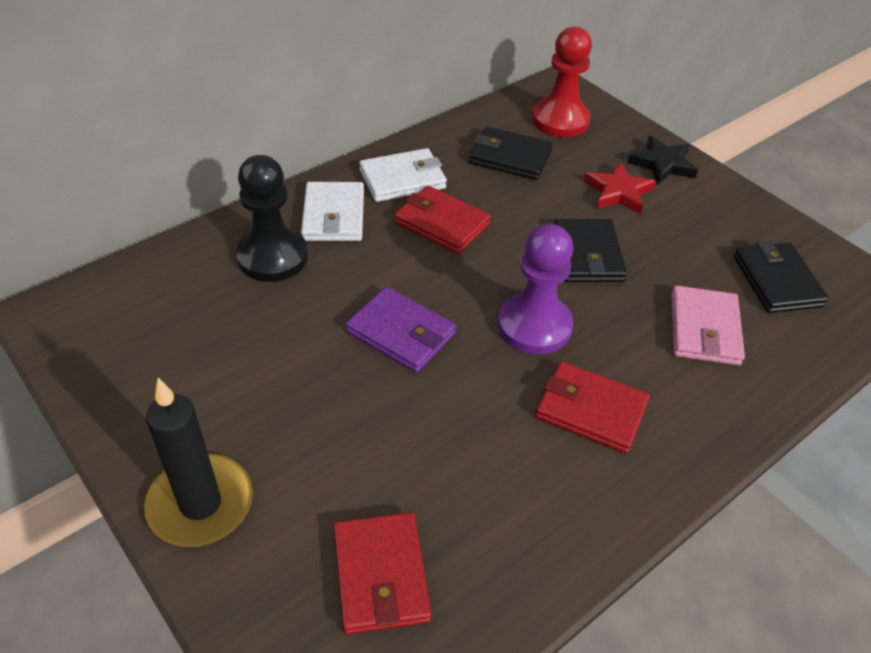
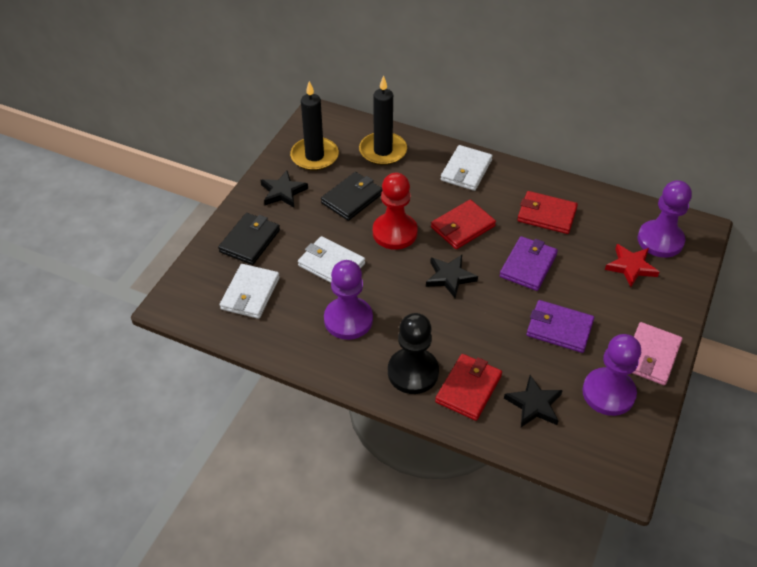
black candle: 1 -> 2
black star: 1 -> 3
black wallet: 3 -> 2
purple pawn: 1 -> 3
purple wallet: 1 -> 2
white wallet: 2 -> 3

